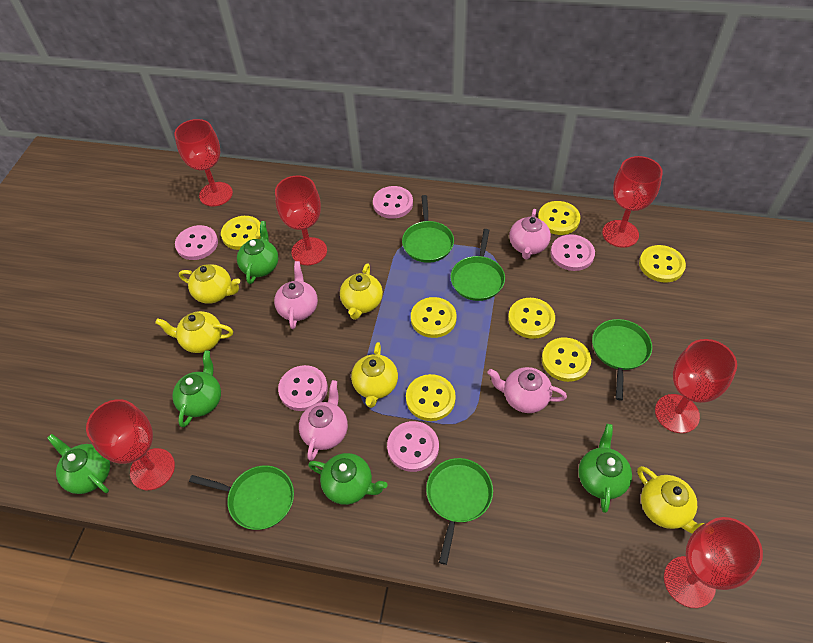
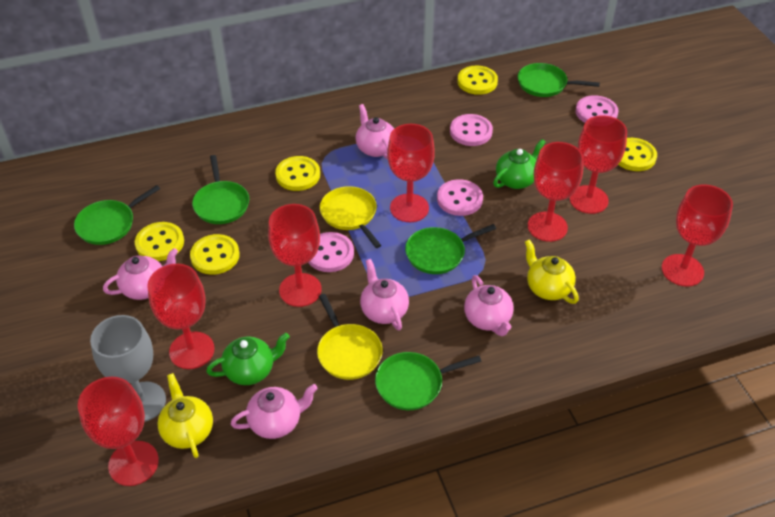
green teapot: 5 -> 2
grey goblet: 0 -> 1
pink button: 5 -> 4
pink teapot: 4 -> 5
red goblet: 6 -> 7
yellow button: 7 -> 5
yellow pan: 0 -> 2
yellow teapot: 5 -> 2

